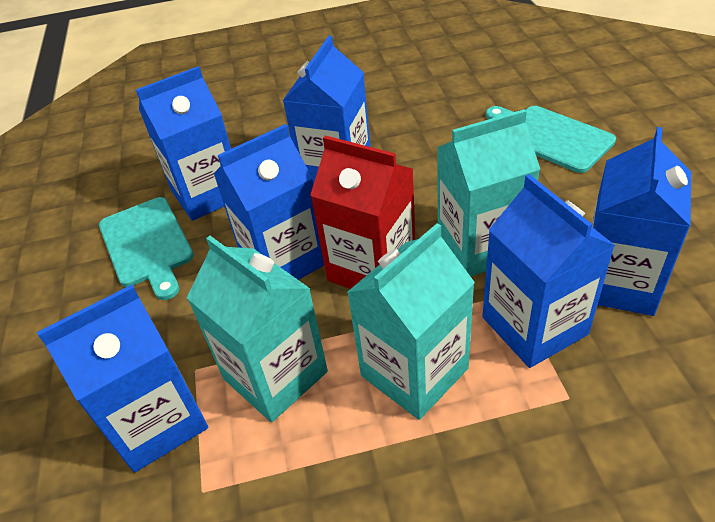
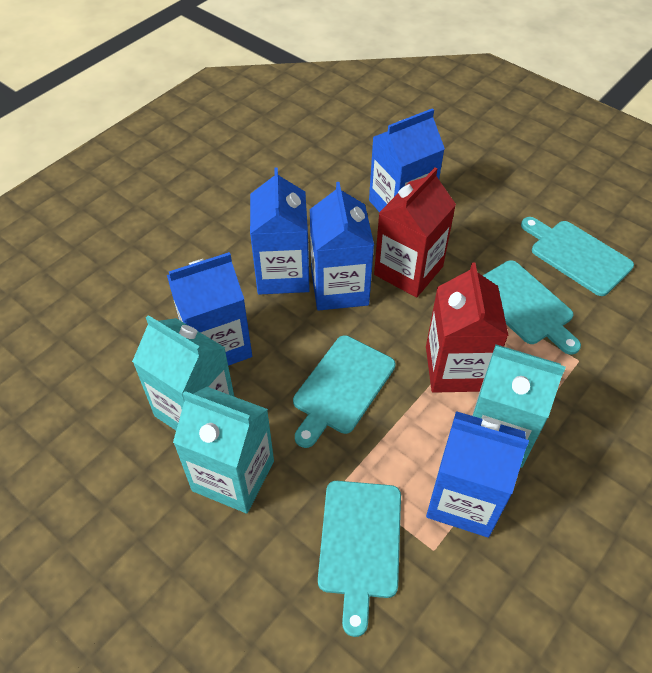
blue carton: 6 -> 5
red carton: 1 -> 2
turquoise cutting board: 2 -> 4

